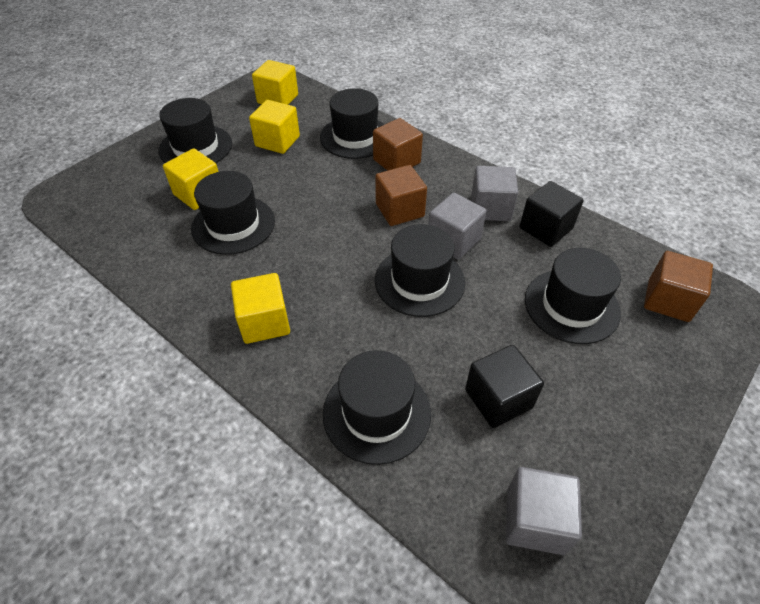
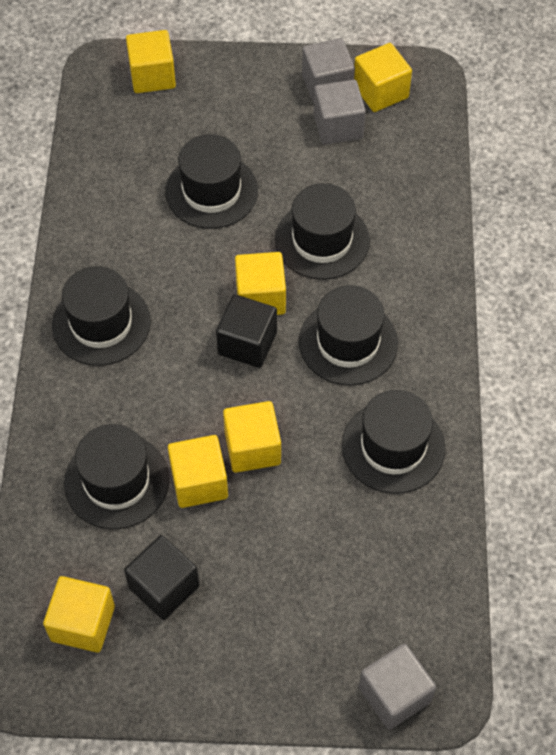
brown cube: 3 -> 0
yellow cube: 4 -> 6

